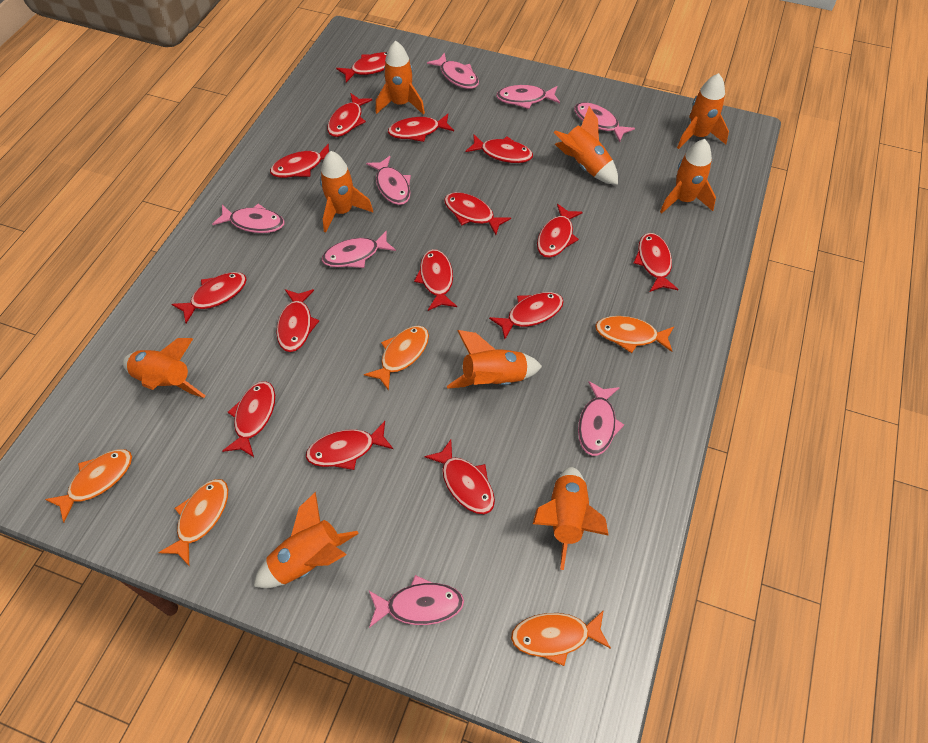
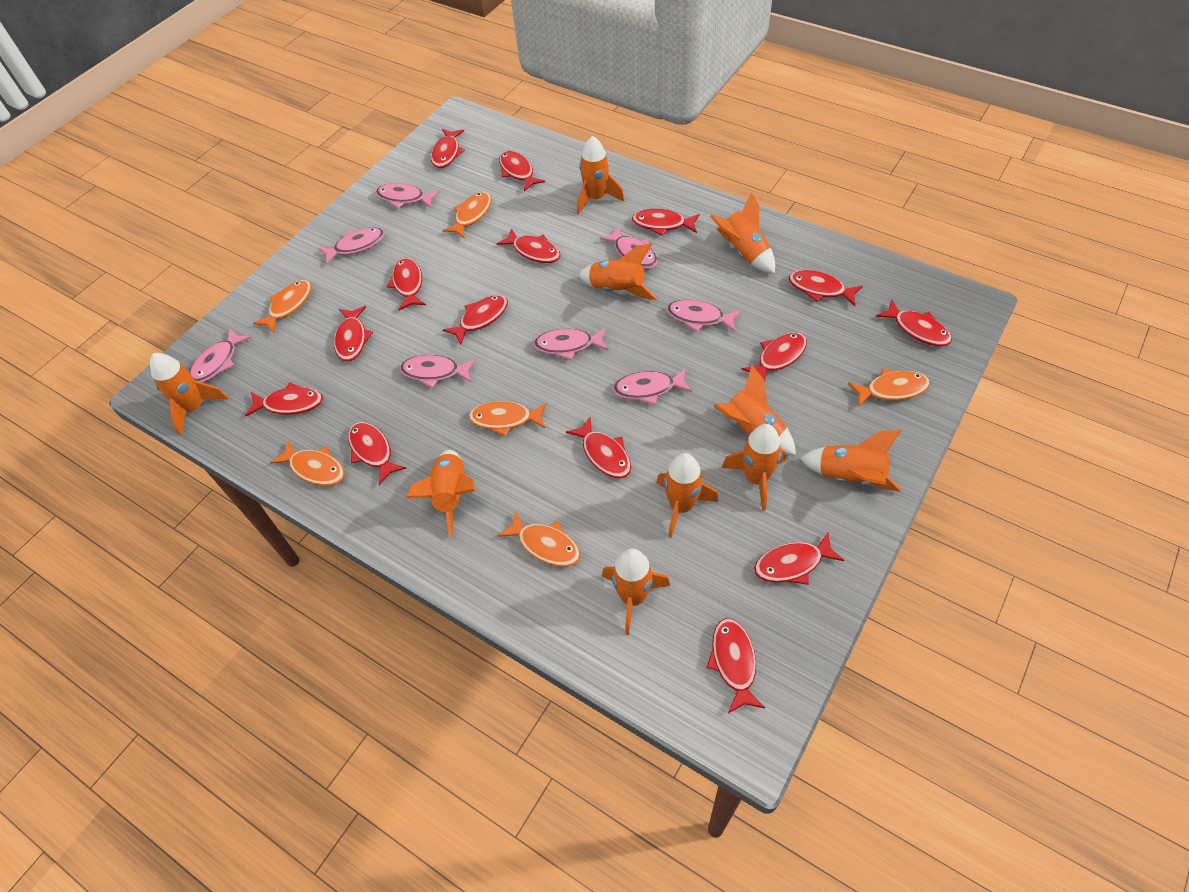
orange fish: 5 -> 6
orange rocket: 9 -> 10

